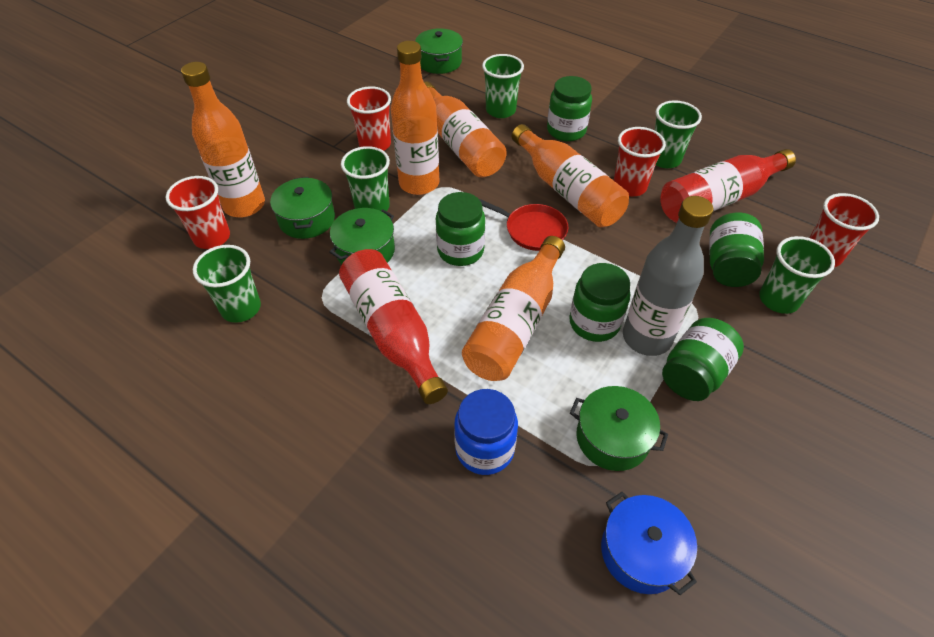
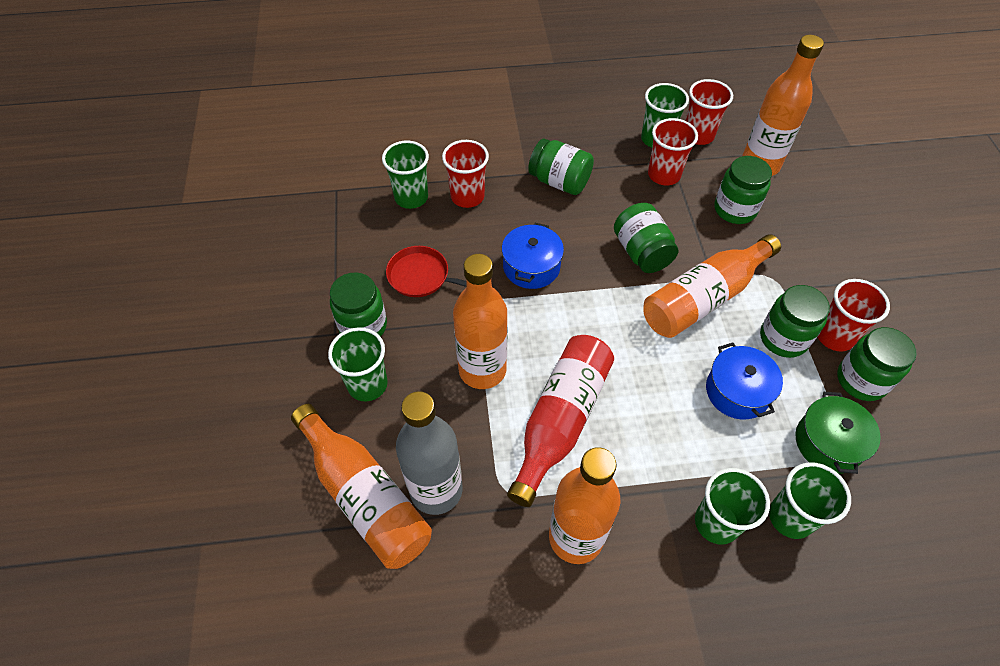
blue jar: 1 -> 0
blue pot: 1 -> 2
green jar: 5 -> 6
green pot: 4 -> 1
red bottle: 2 -> 1

